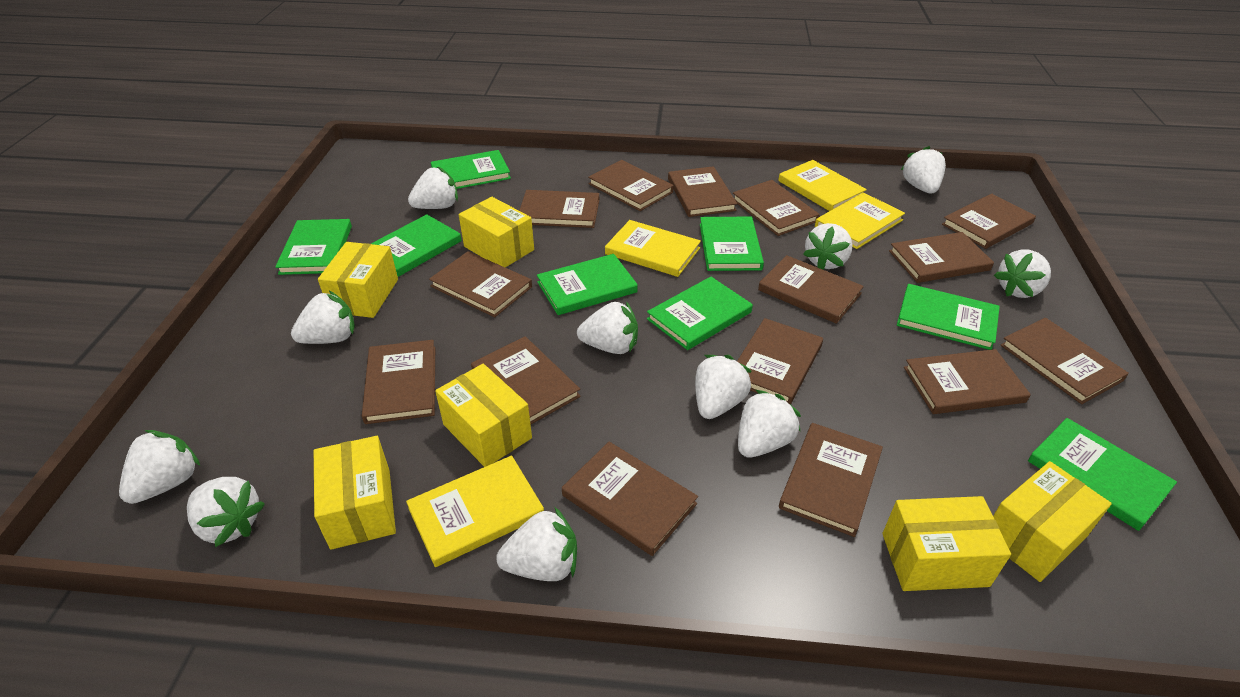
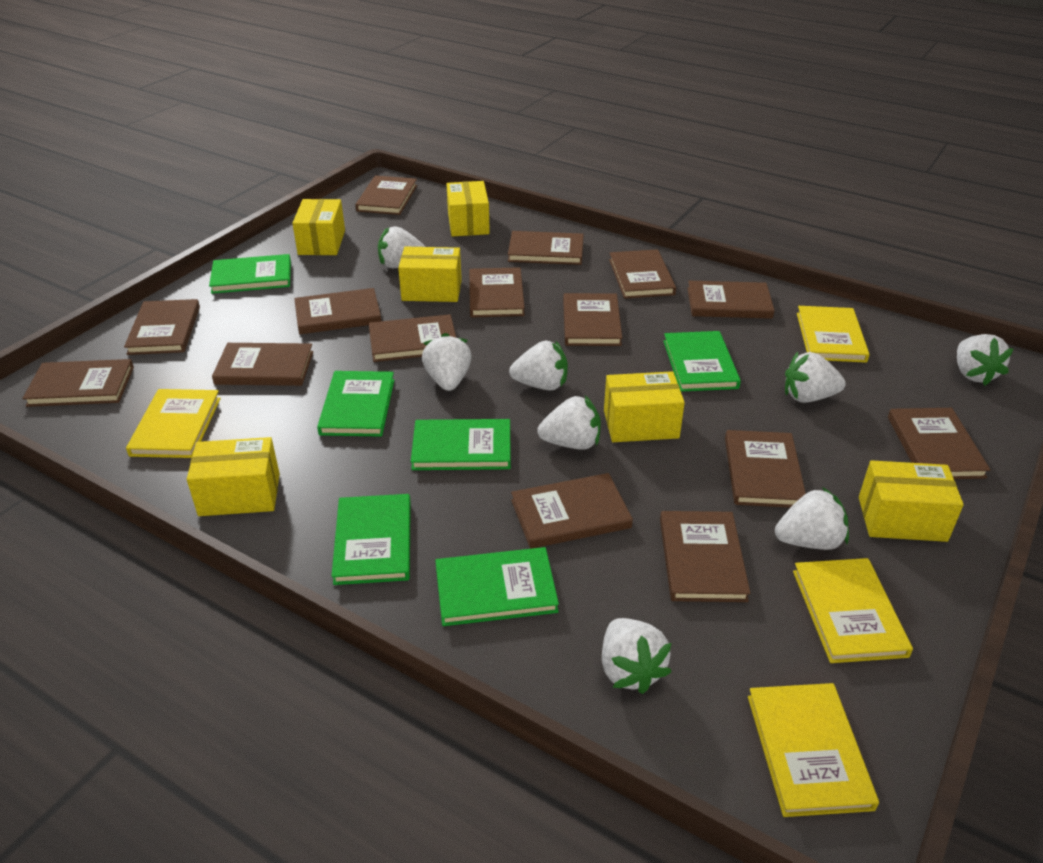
green book: 8 -> 6
white strawberry: 11 -> 8

